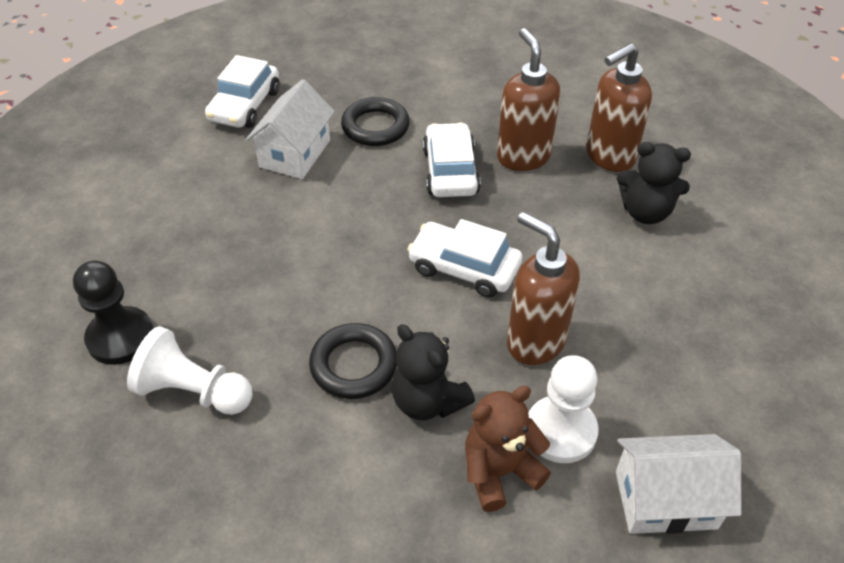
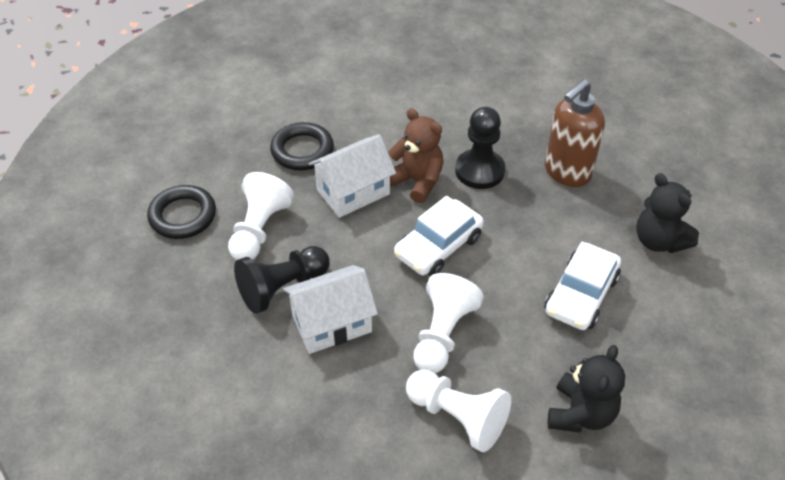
black pawn: 1 -> 2
brown soap dispenser: 3 -> 1
white car: 3 -> 2
white pawn: 2 -> 3

